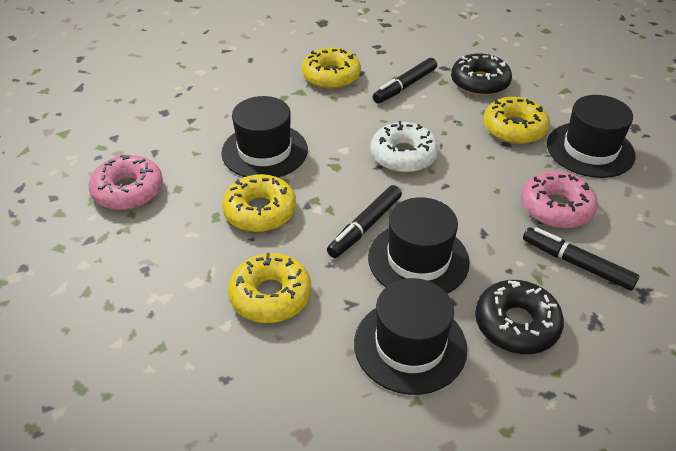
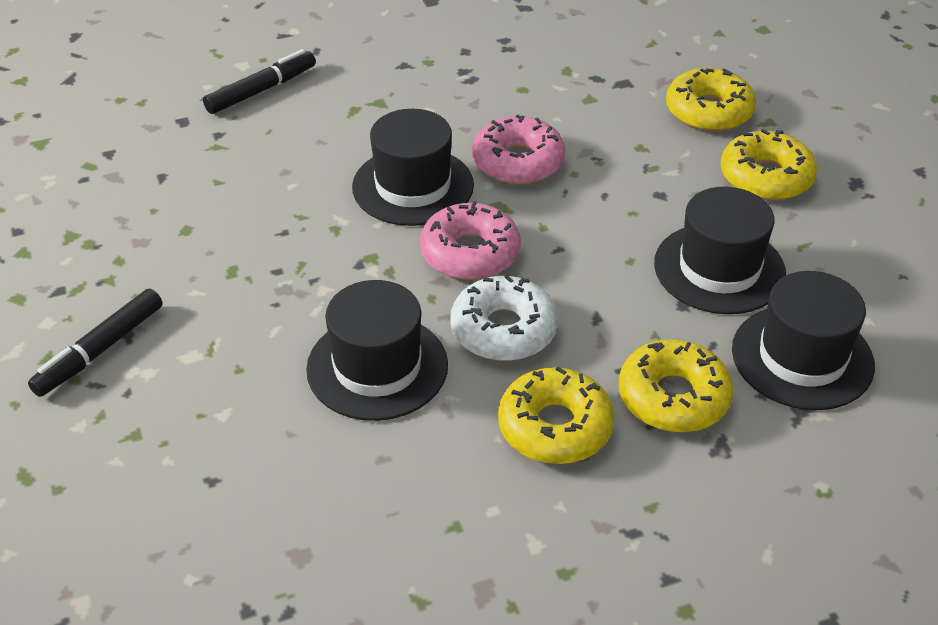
black donut: 2 -> 0
black marker: 3 -> 2

